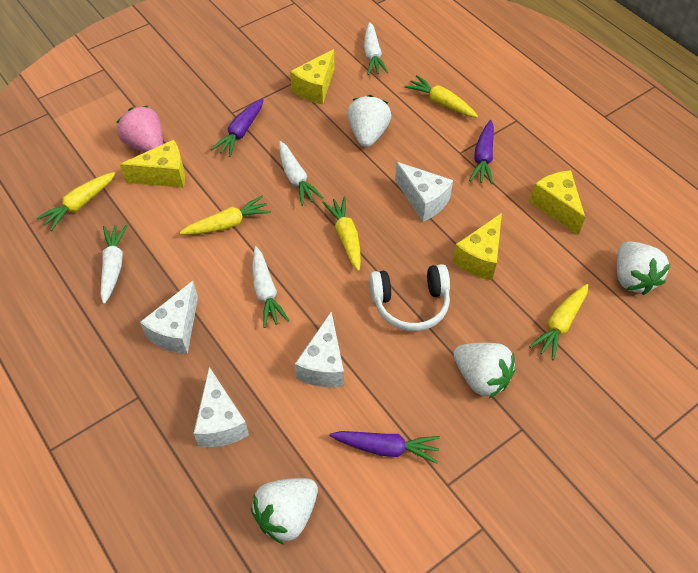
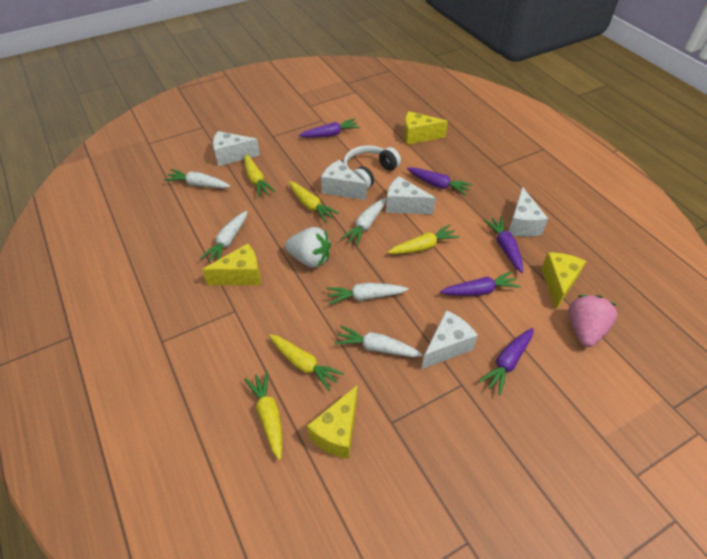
purple carrot: 3 -> 5
white carrot: 4 -> 5
white cheese: 4 -> 5
white strawberry: 4 -> 1

